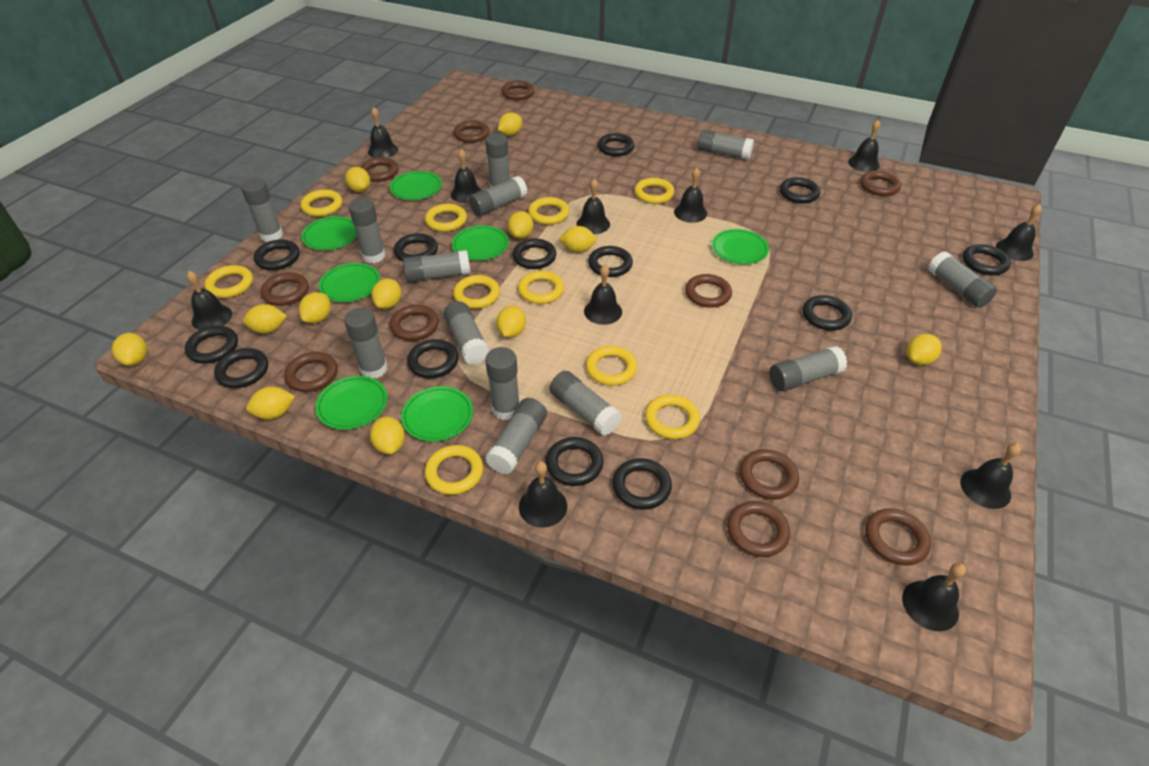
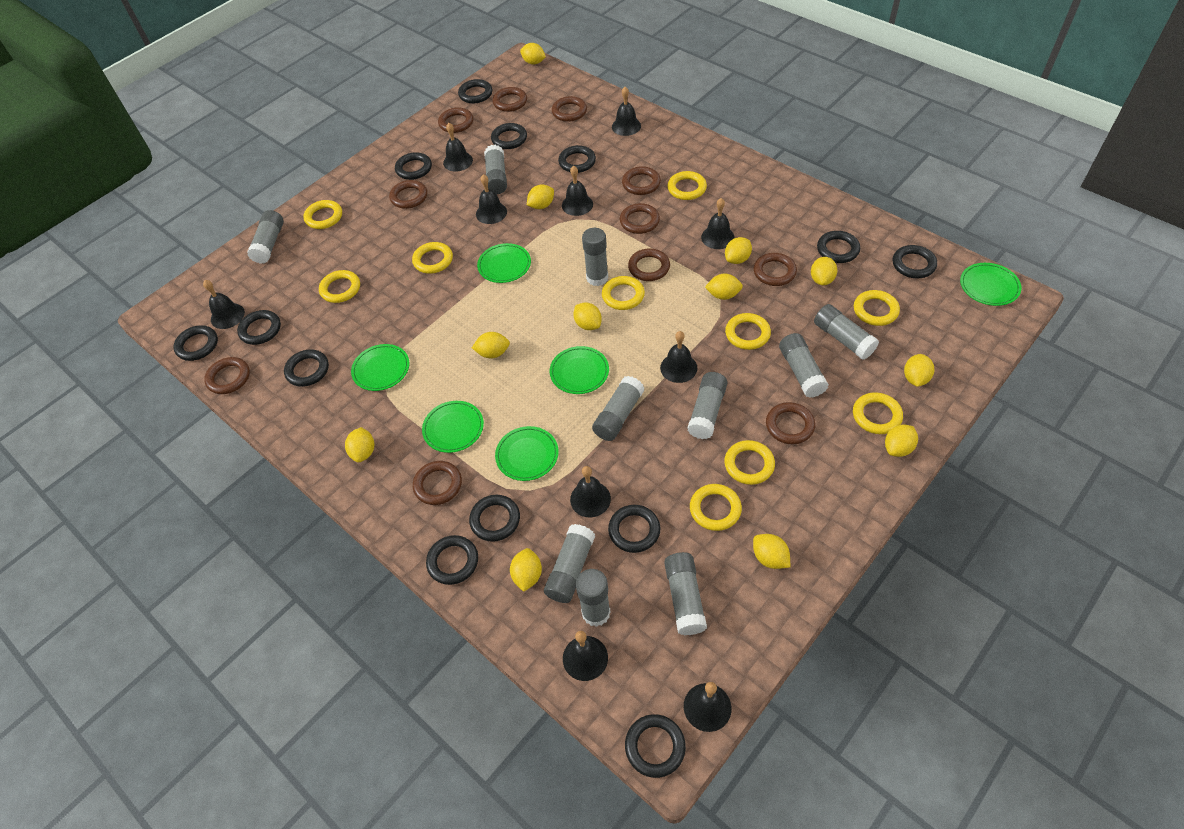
black bell: 11 -> 10
green plate: 7 -> 6
grey glue stick: 13 -> 10

